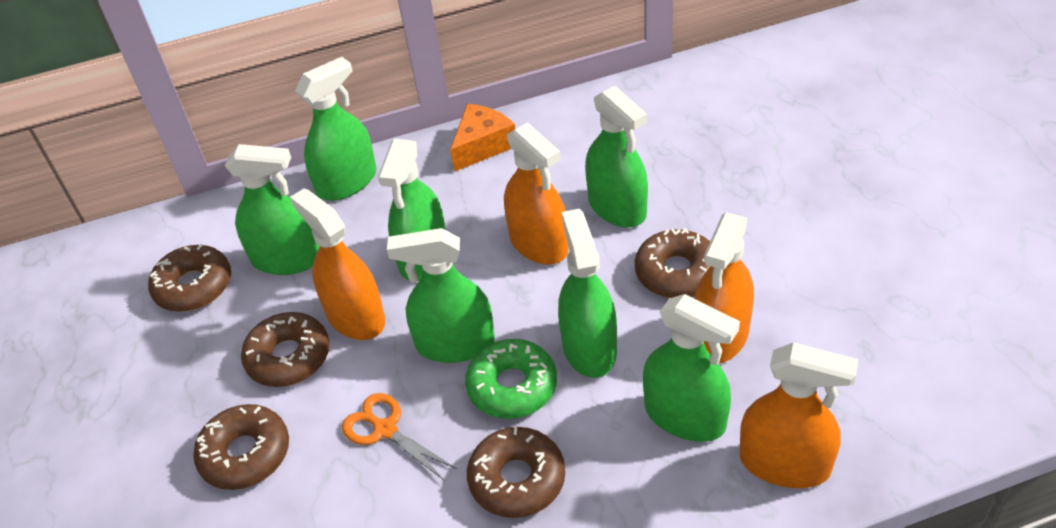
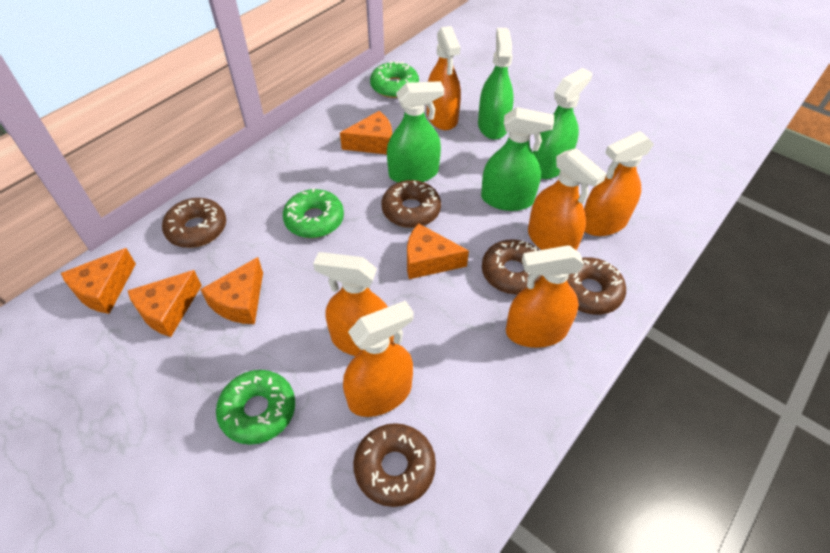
green donut: 1 -> 3
green spray bottle: 7 -> 4
orange cheese: 1 -> 5
orange scissors: 1 -> 0
orange spray bottle: 4 -> 6

